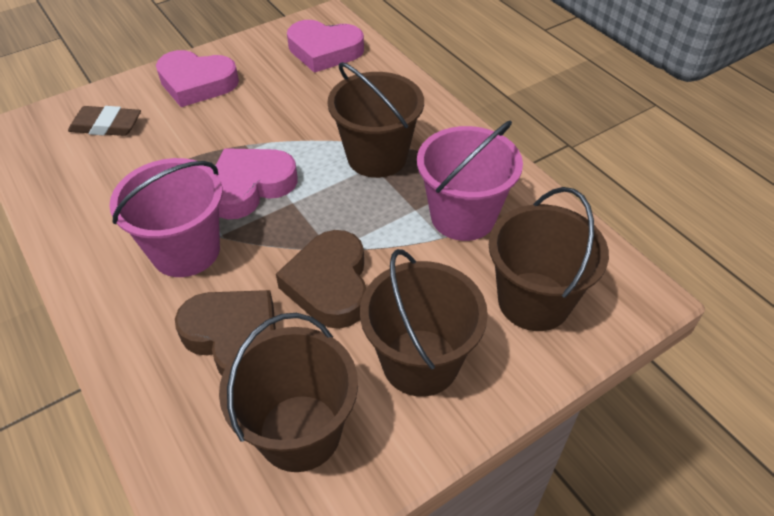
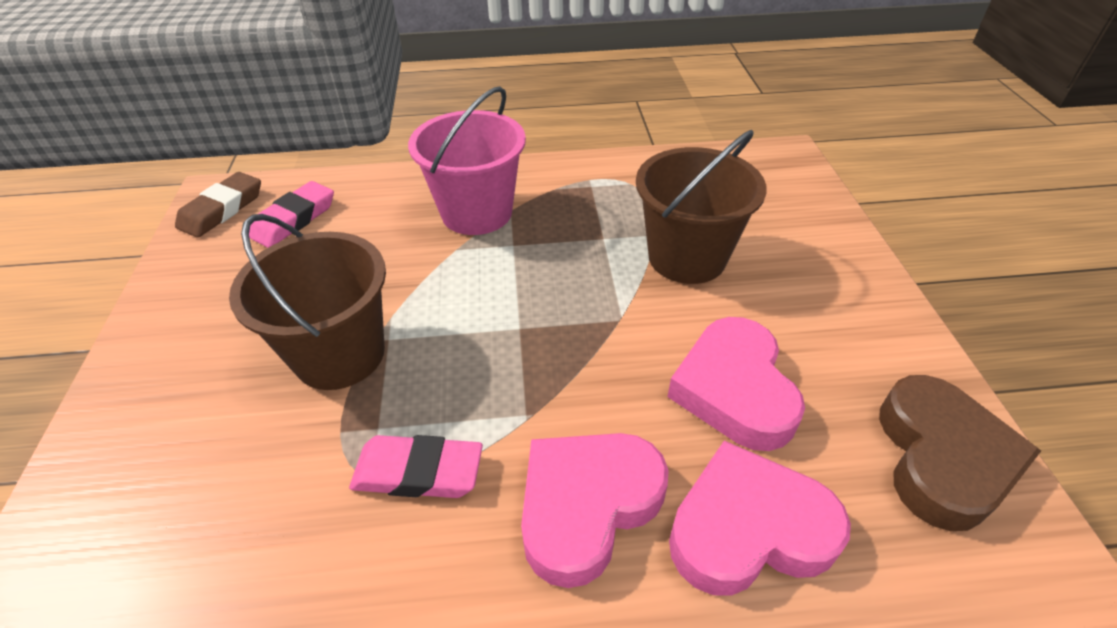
brown bucket: 4 -> 2
brown heart: 2 -> 1
pink bucket: 2 -> 1
pink eraser: 0 -> 2

